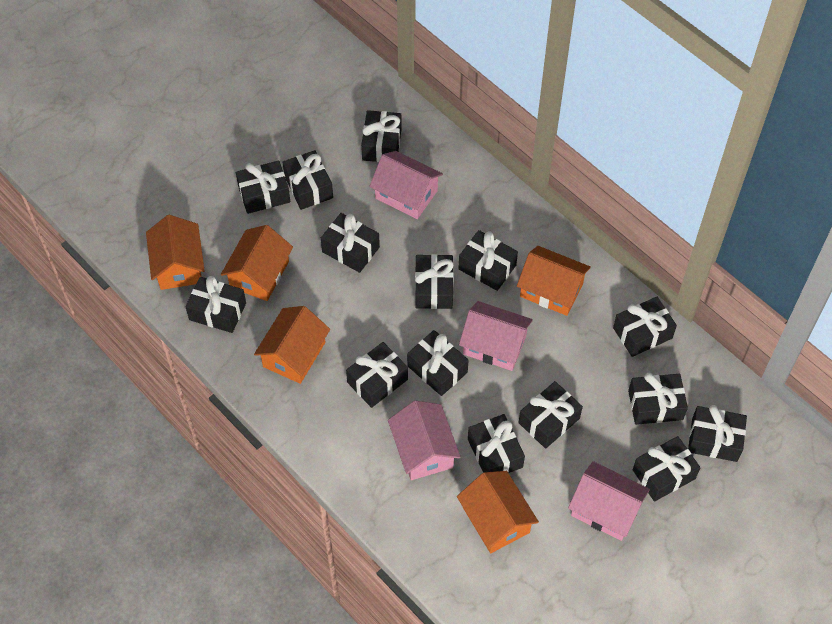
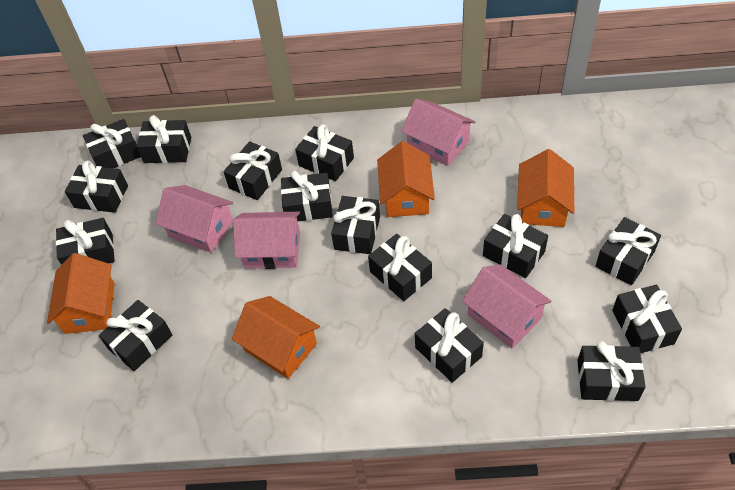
orange house: 5 -> 4

